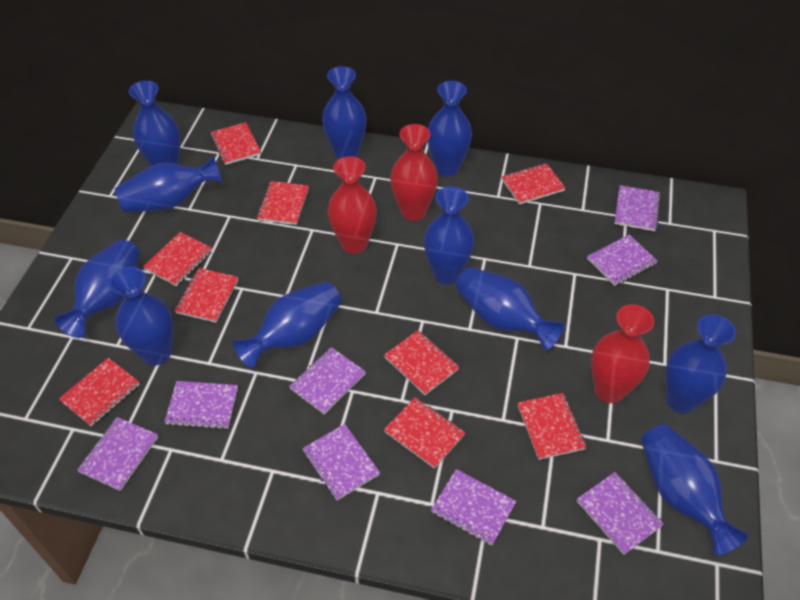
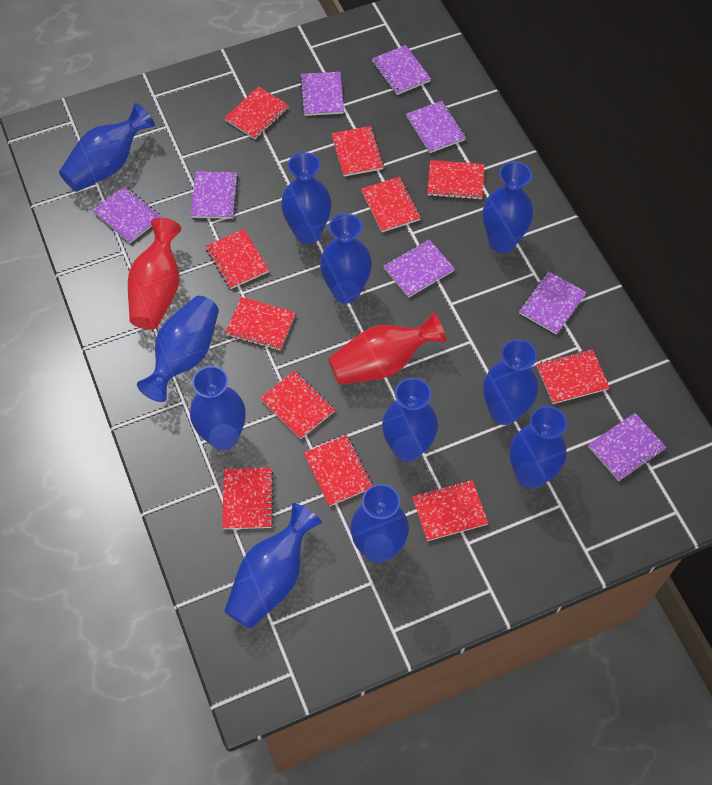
red notebook: 9 -> 11
red vase: 3 -> 2

